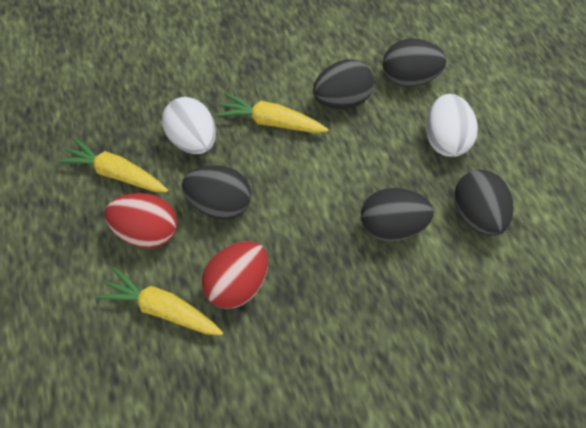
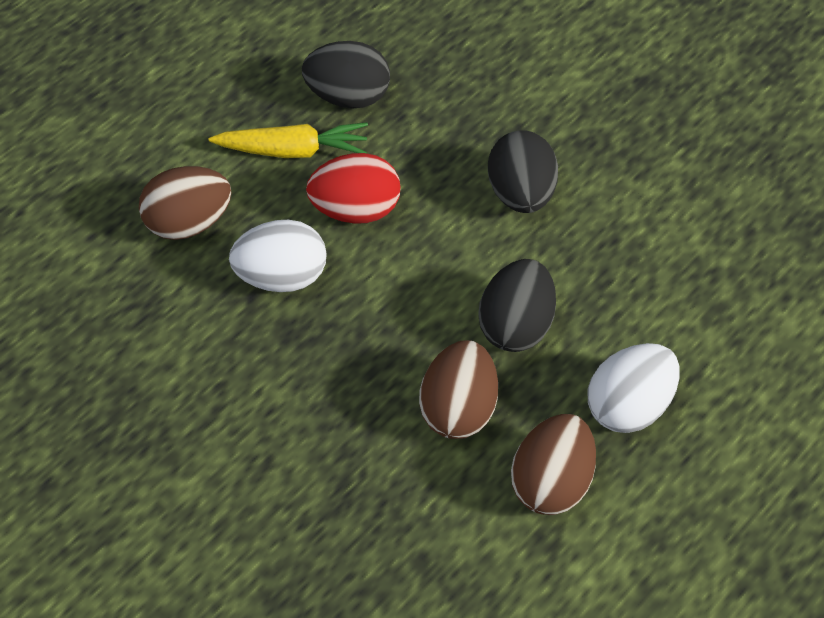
black egg: 5 -> 3
brown egg: 0 -> 3
red egg: 2 -> 1
yellow carrot: 3 -> 1

